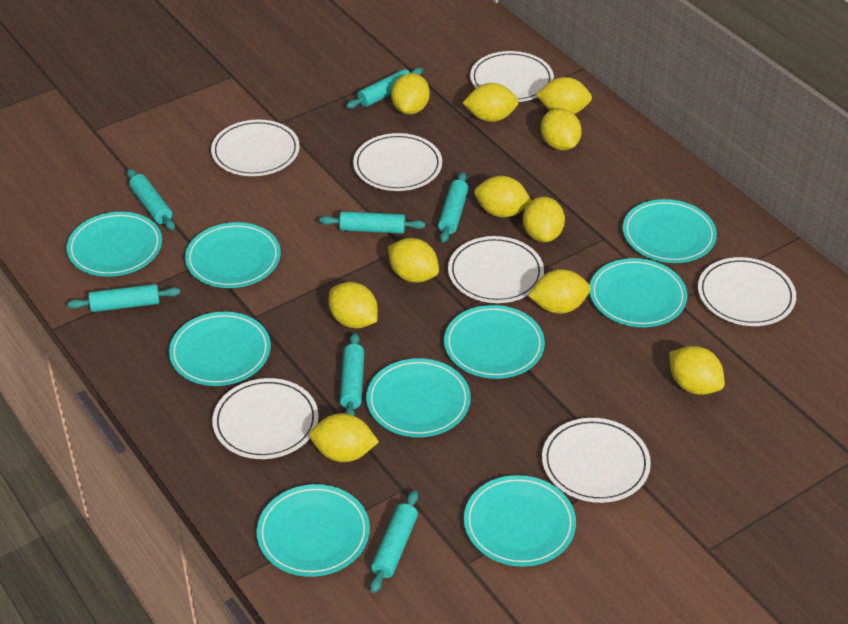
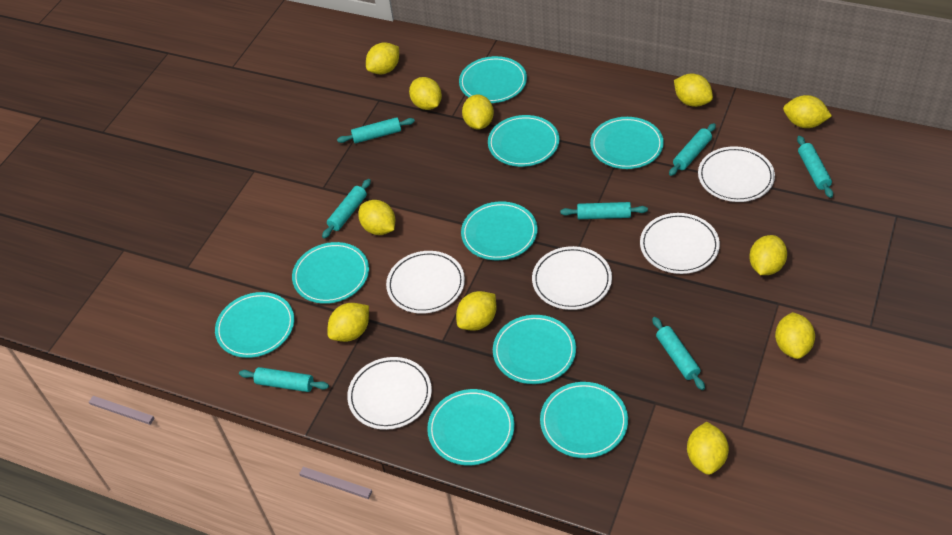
white plate: 7 -> 5

